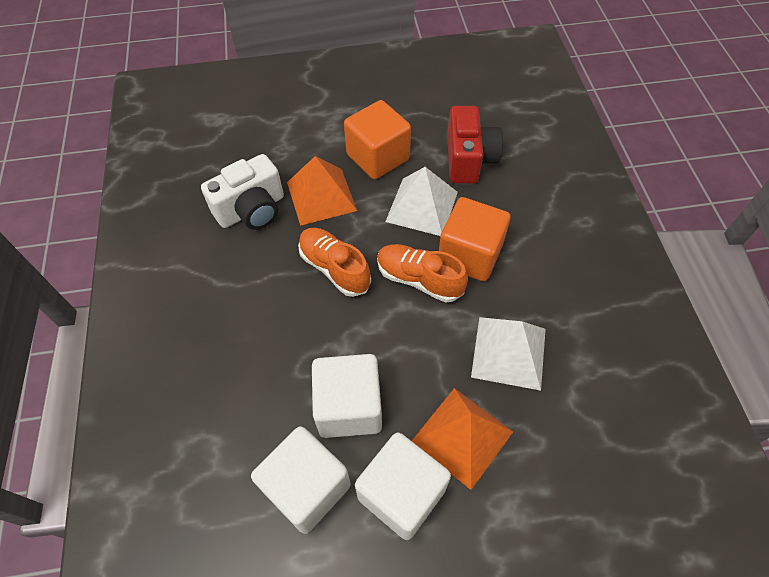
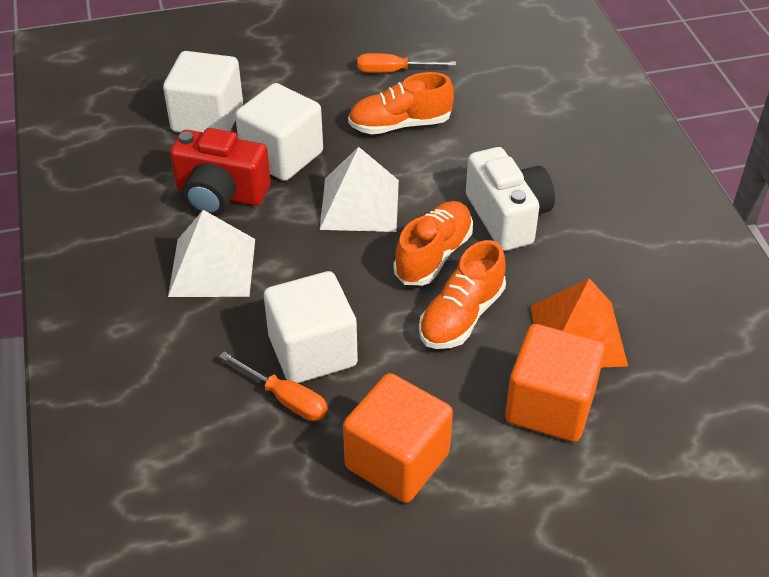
orange pyramid: 2 -> 1
orange screwdriver: 0 -> 2
orange shoe: 2 -> 3

